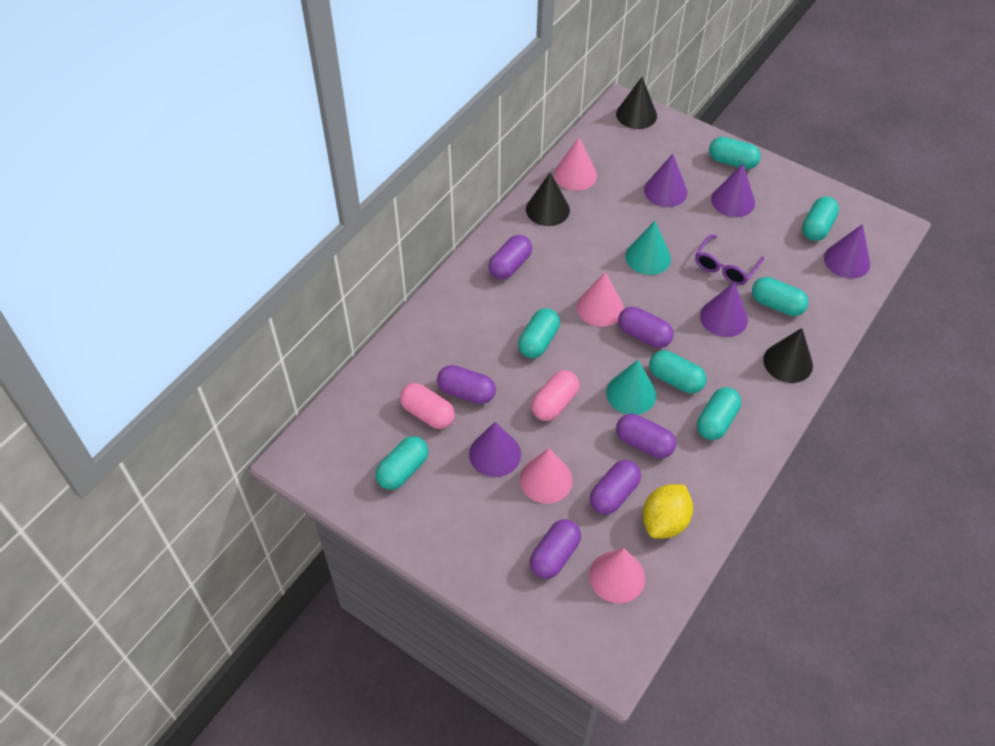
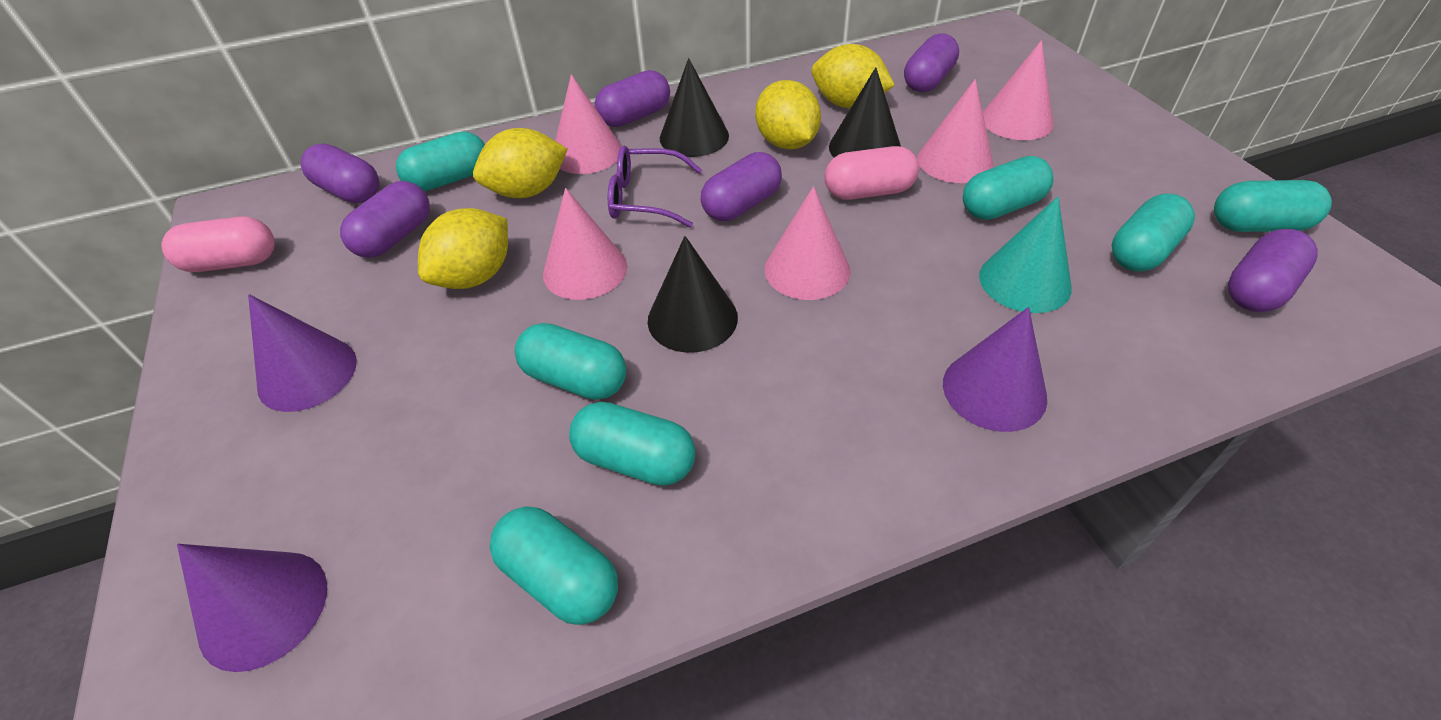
pink cone: 4 -> 5
purple cone: 5 -> 3
turquoise cone: 2 -> 1
yellow lemon: 1 -> 4

